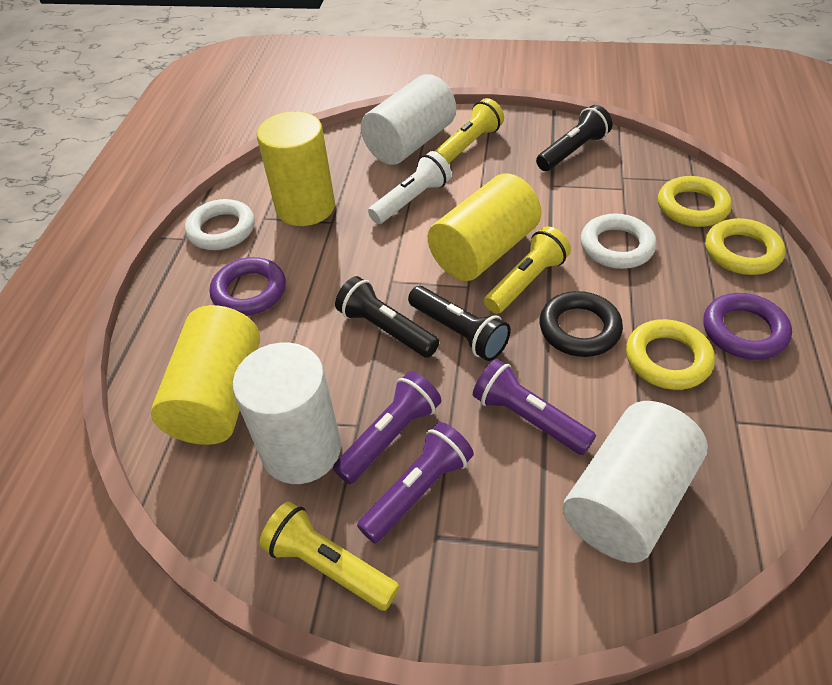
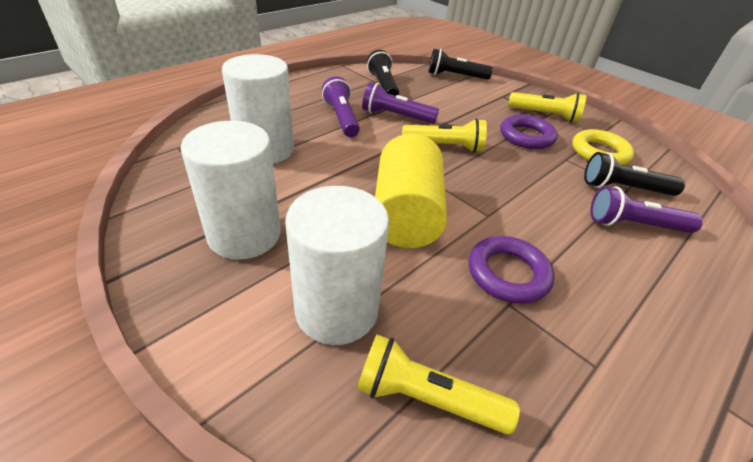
black ring: 1 -> 0
white flashlight: 1 -> 0
white ring: 2 -> 0
yellow cylinder: 3 -> 1
yellow ring: 3 -> 1

